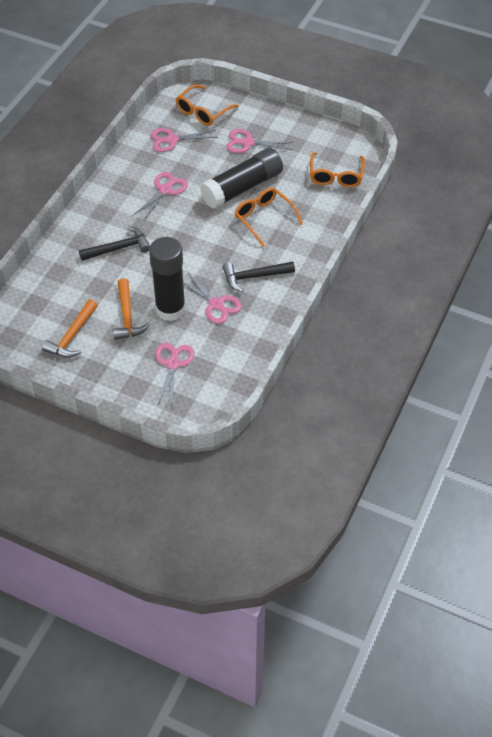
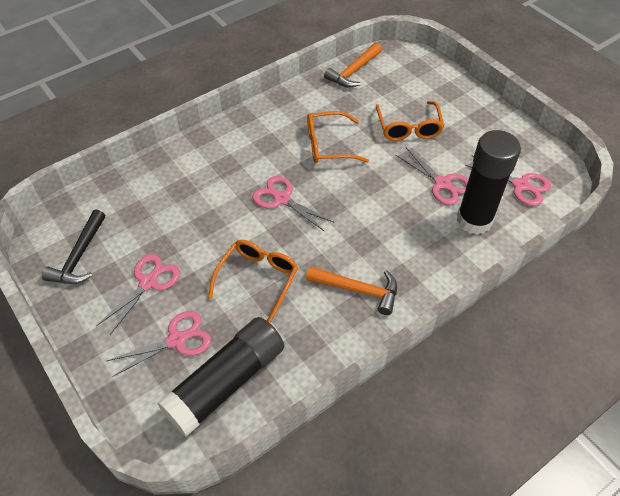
black hammer: 2 -> 1

